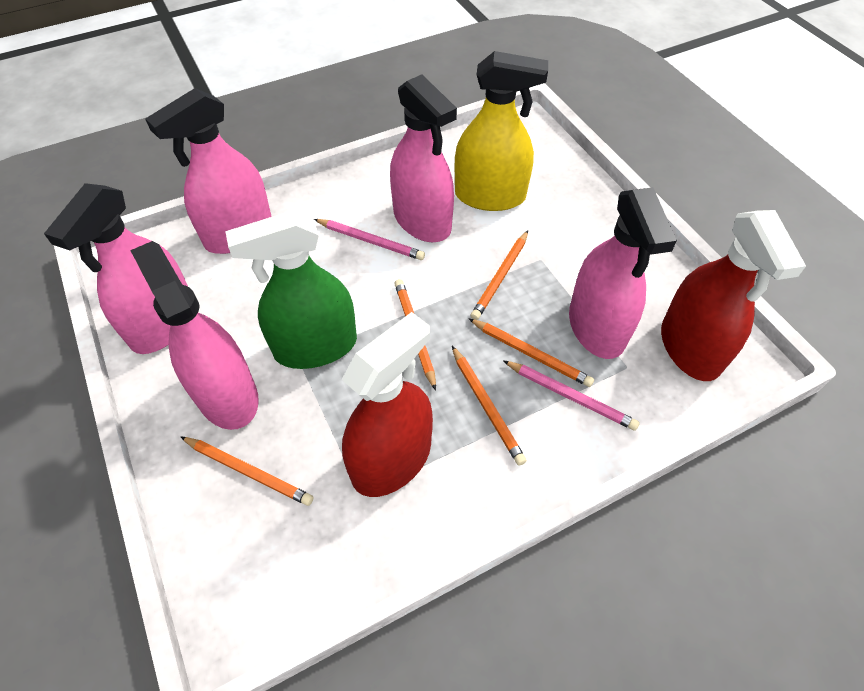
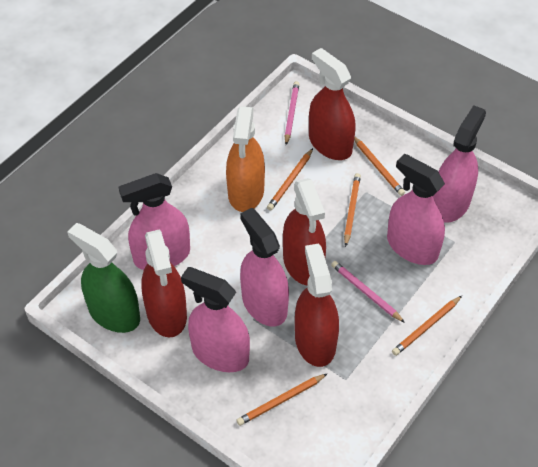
orange spray bottle: 0 -> 1
red spray bottle: 2 -> 4
yellow spray bottle: 1 -> 0

